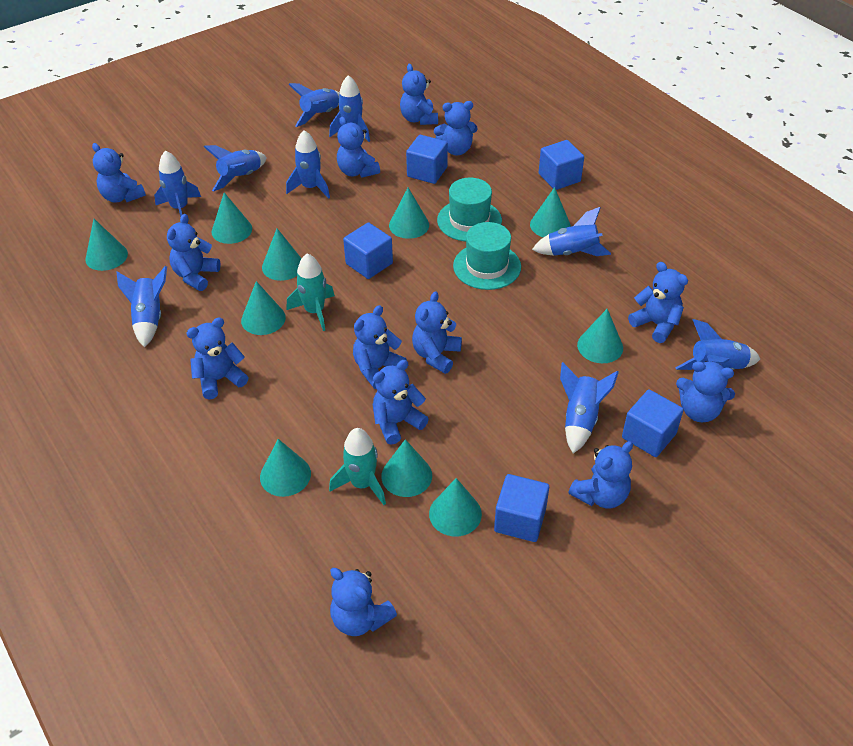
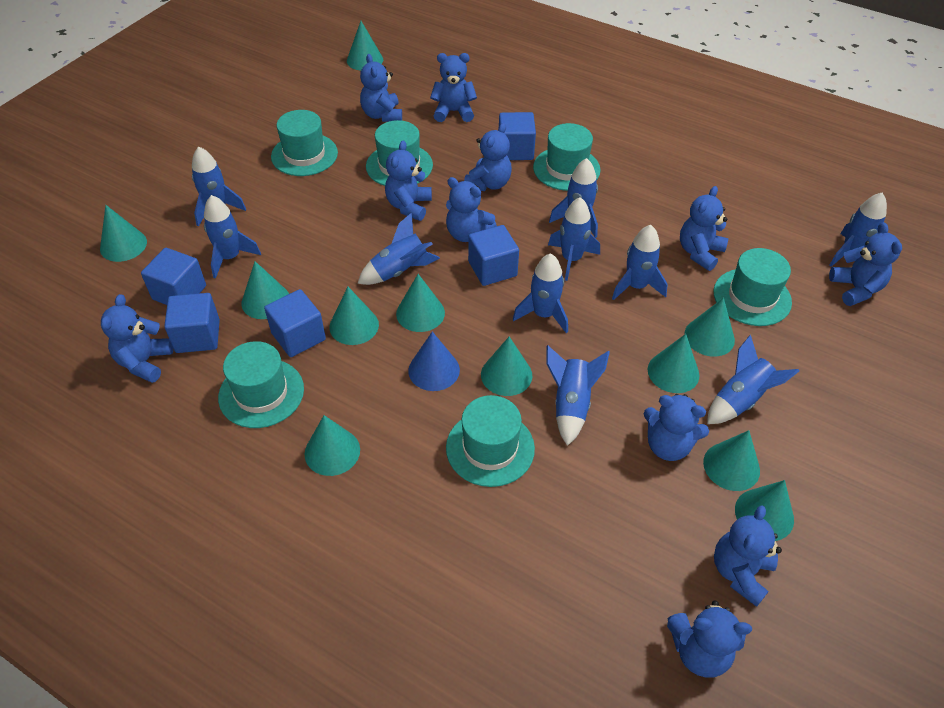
blue cone: 0 -> 1
blue rocket: 9 -> 10
blue teddy bear: 13 -> 11
turquoise cone: 10 -> 11
turquoise hat: 2 -> 6
turquoise rocket: 2 -> 0

